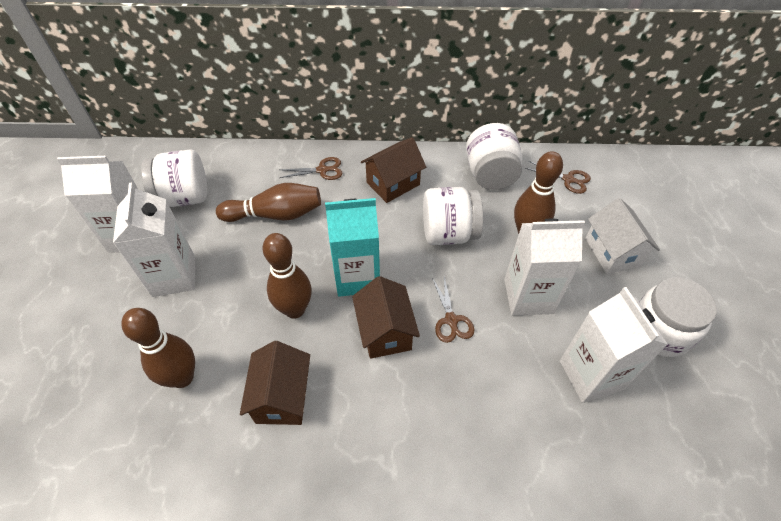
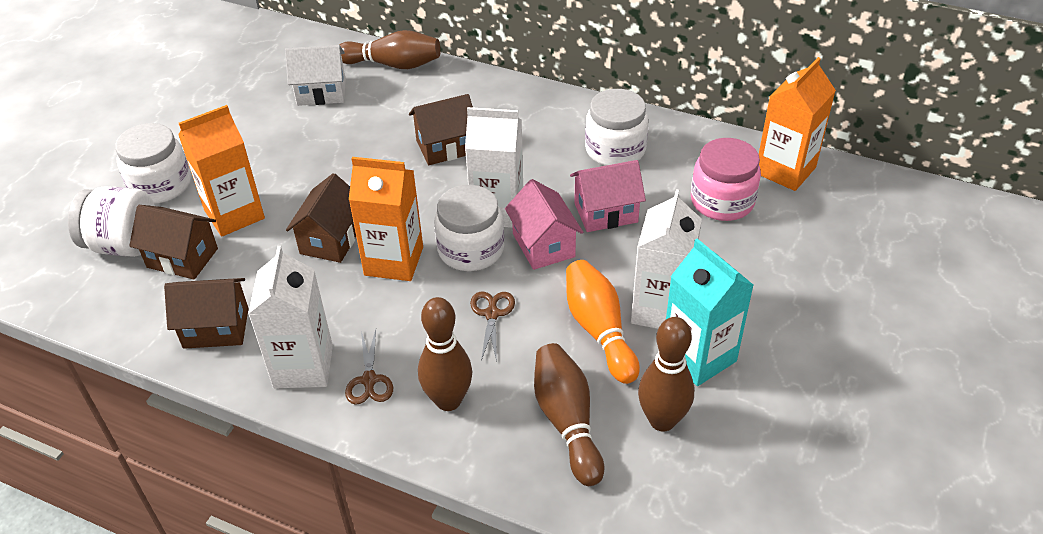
brown house: 3 -> 4
brown scissors: 3 -> 2
orange bowling pin: 0 -> 1
orange carton: 0 -> 3
pink house: 0 -> 2
pink jar: 0 -> 1
white carton: 4 -> 3

